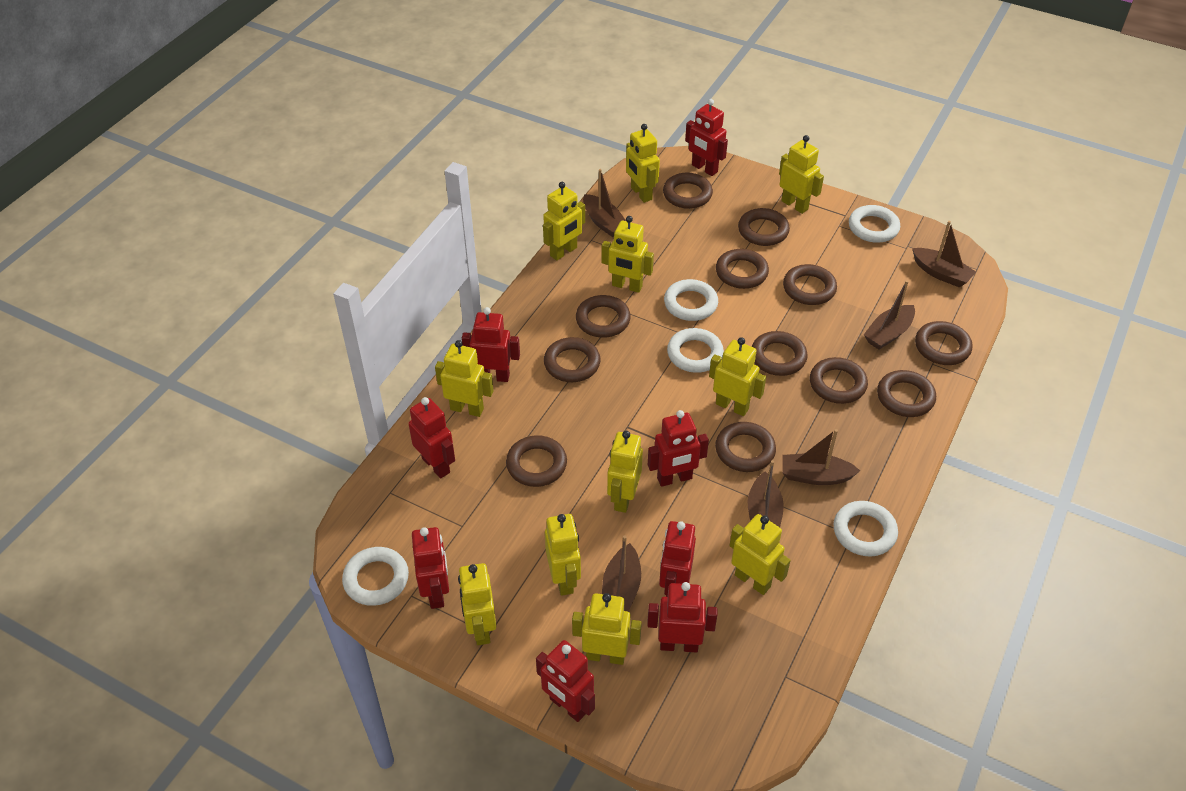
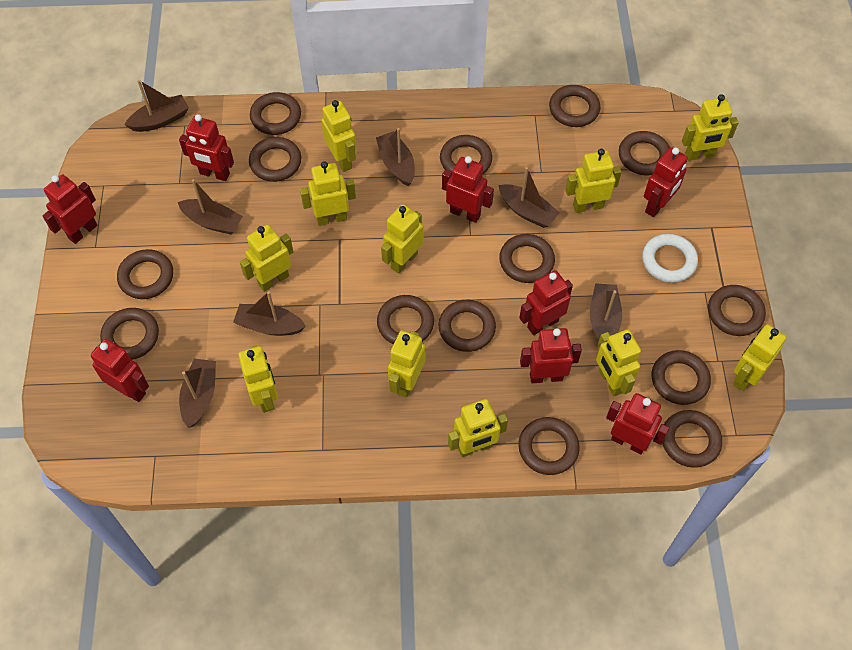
brown boat: 6 -> 7
brown ring: 12 -> 14
white ring: 5 -> 1

